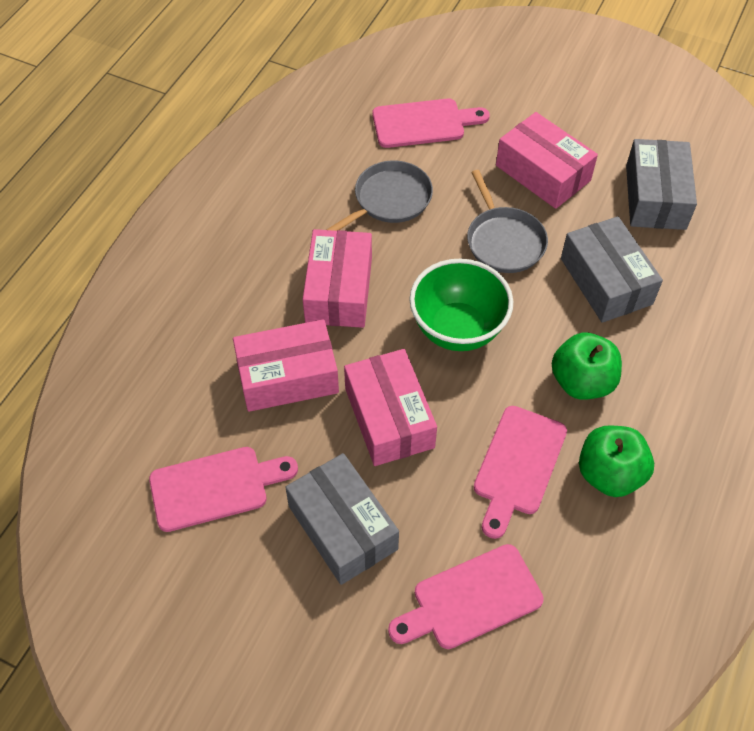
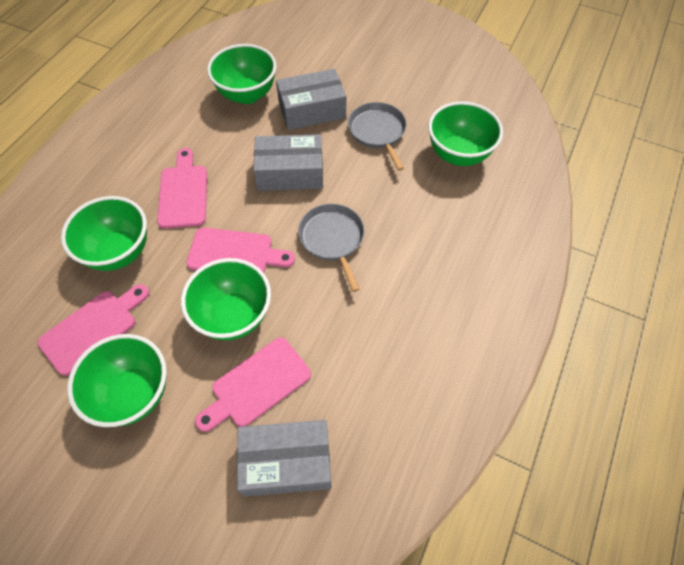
green apple: 2 -> 0
green bowl: 1 -> 5
pink box: 4 -> 0

